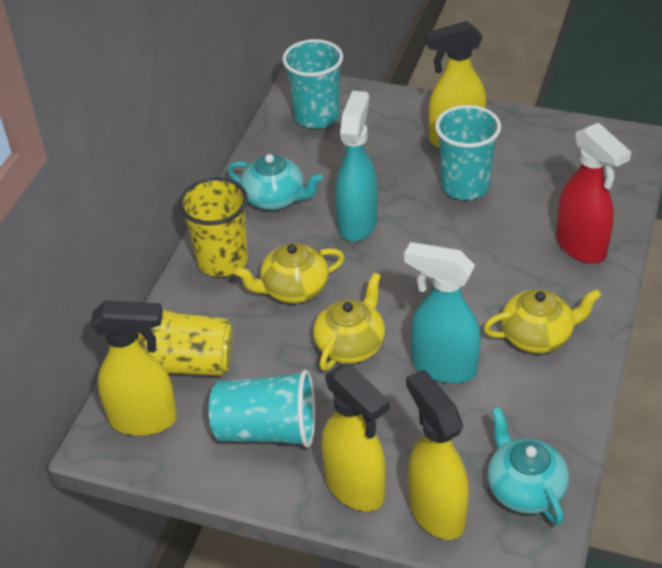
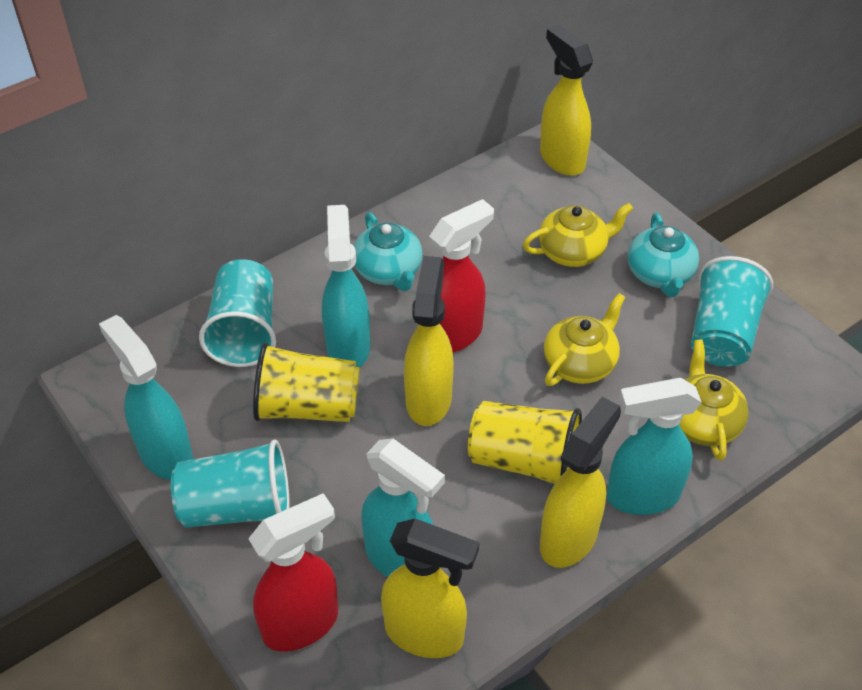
red spray bottle: 1 -> 2
turquoise spray bottle: 2 -> 4

